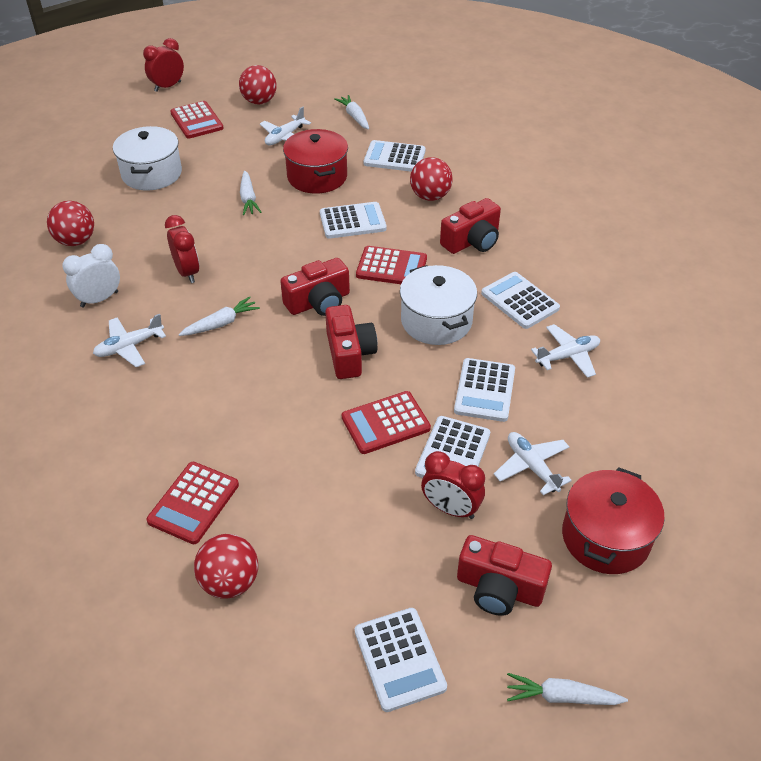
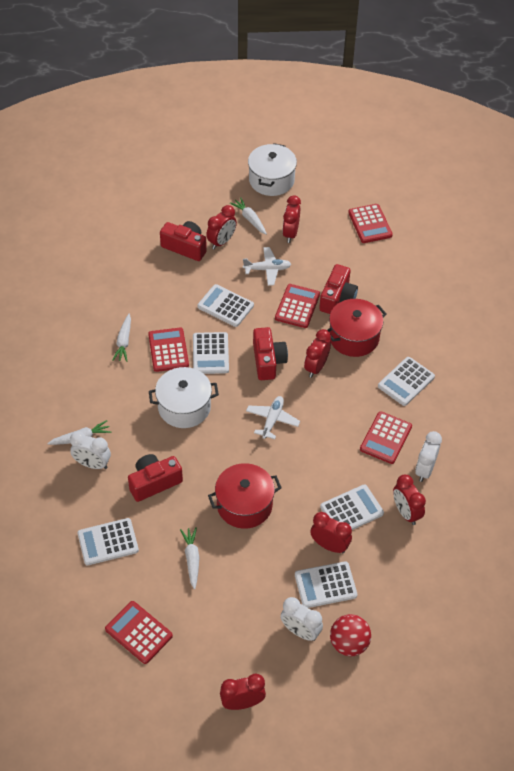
red ball: 4 -> 1
red calculator: 4 -> 5
red clock: 3 -> 6
white clock: 1 -> 3
white plane: 4 -> 2

